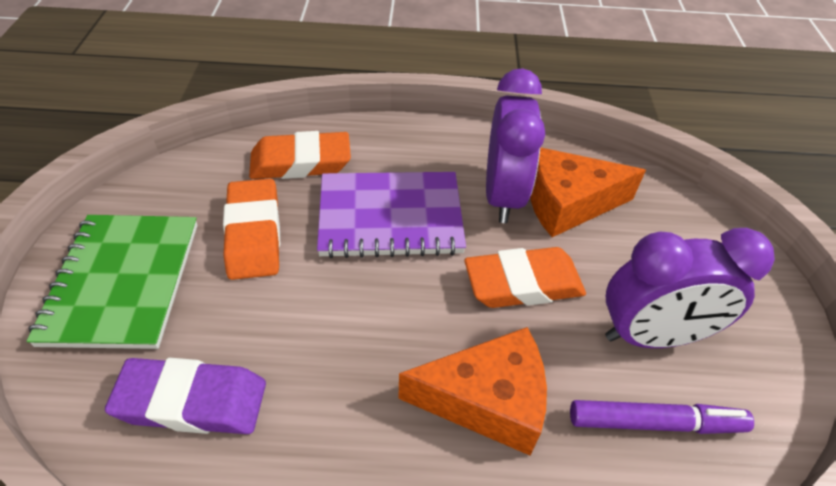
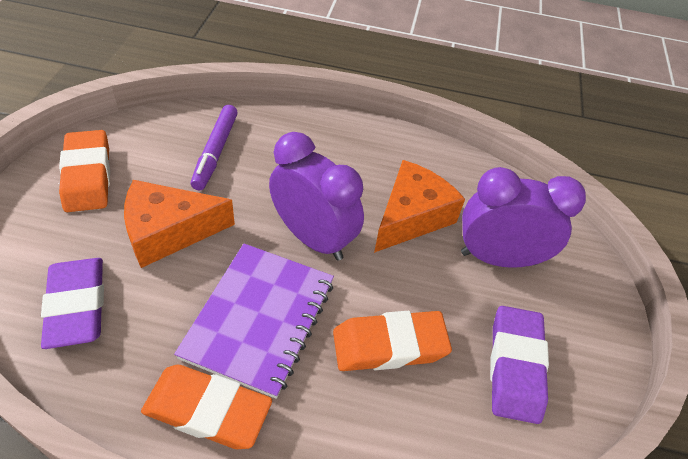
green notebook: 1 -> 0
purple eraser: 1 -> 2

